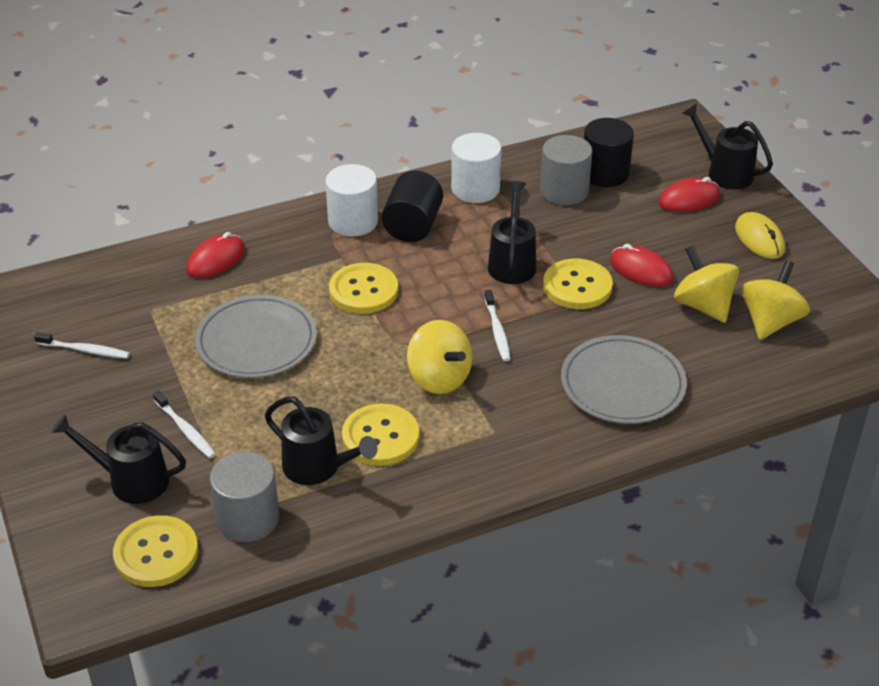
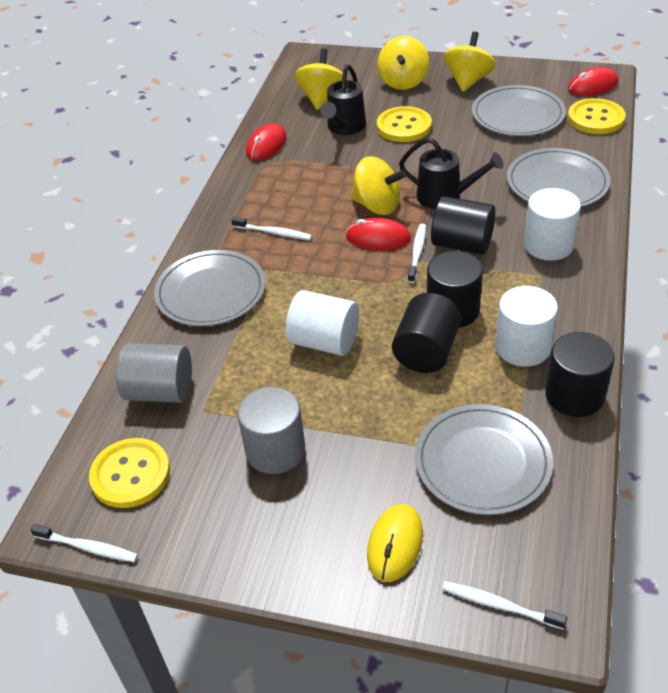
black cylinder: 2 -> 4
black watering can: 4 -> 2
grey plate: 2 -> 4
white cylinder: 2 -> 3
white toothbrush: 3 -> 4
yellow button: 4 -> 3
yellow spinning top: 3 -> 4

